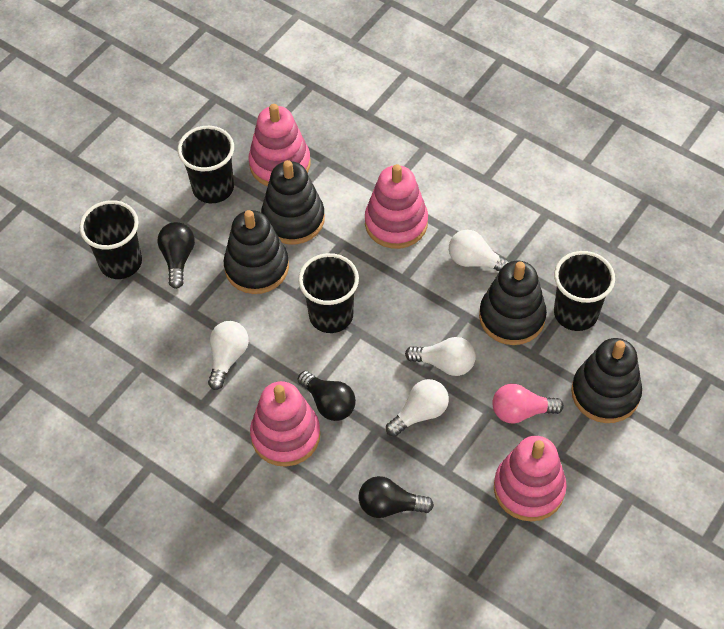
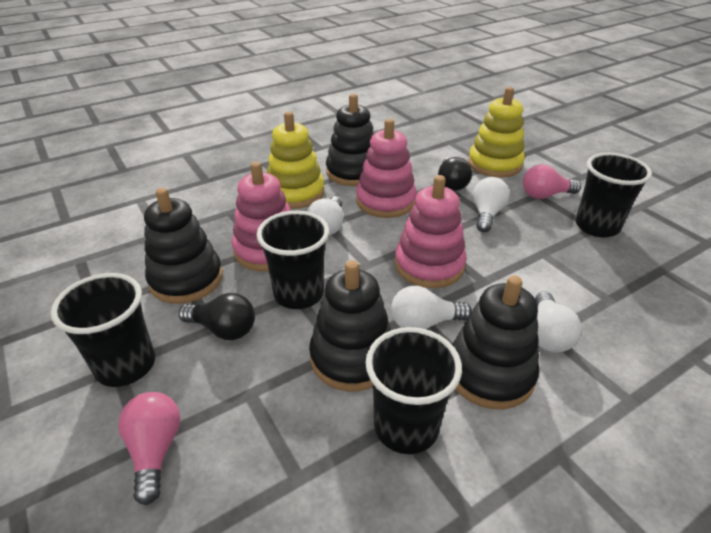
black light bulb: 3 -> 2
pink light bulb: 1 -> 2
pink stacking toy: 4 -> 3
yellow stacking toy: 0 -> 2

